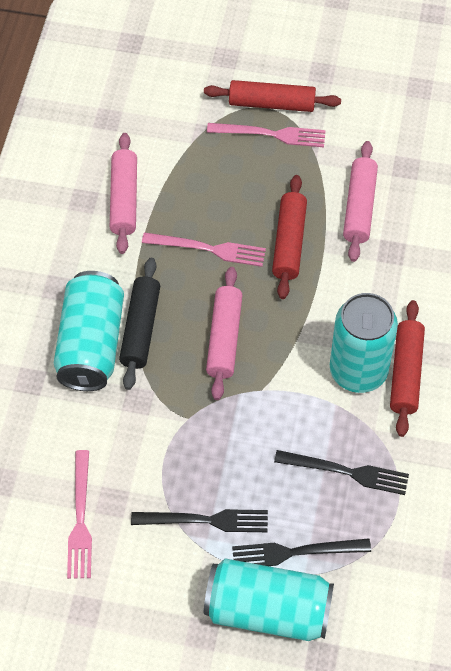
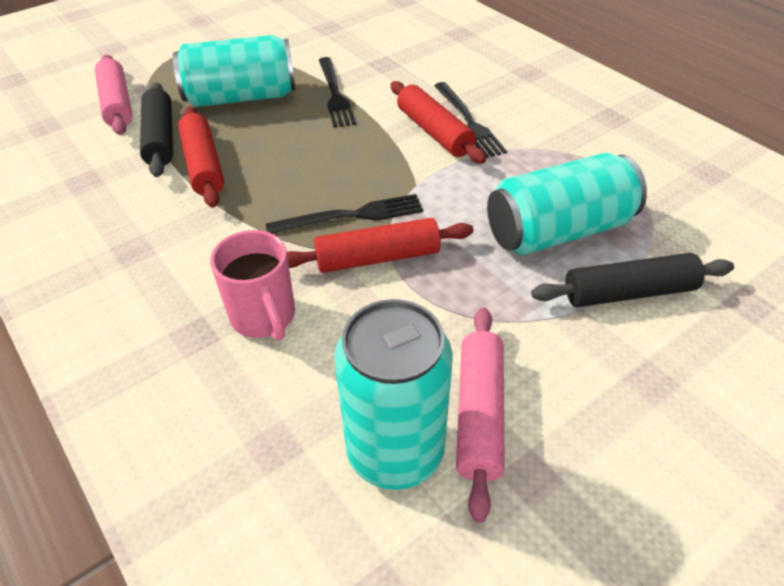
black rolling pin: 1 -> 2
pink fork: 3 -> 0
pink mug: 0 -> 1
pink rolling pin: 3 -> 2

